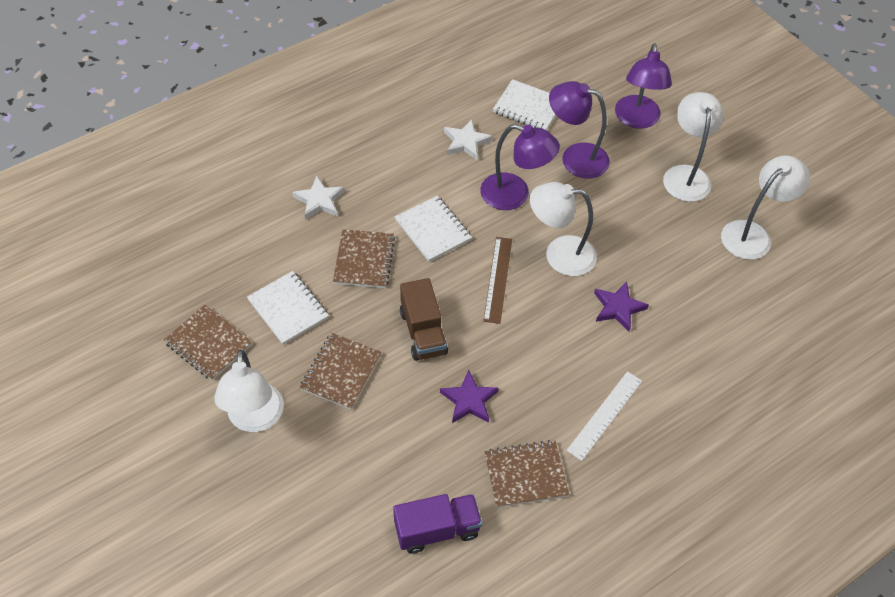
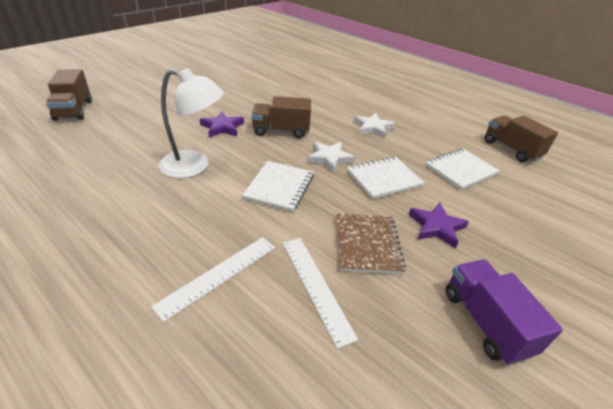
brown notebook: 4 -> 1
brown ruler: 1 -> 0
brown truck: 1 -> 3
purple lamp: 3 -> 0
white lamp: 4 -> 1
white ruler: 1 -> 2

